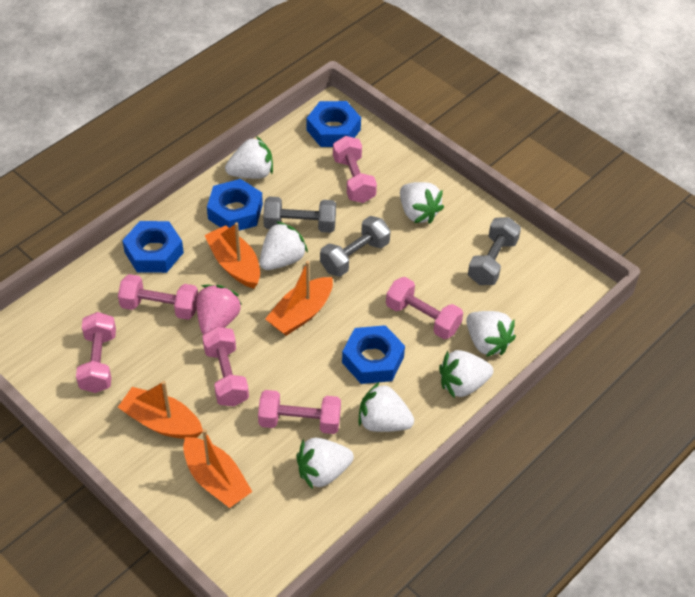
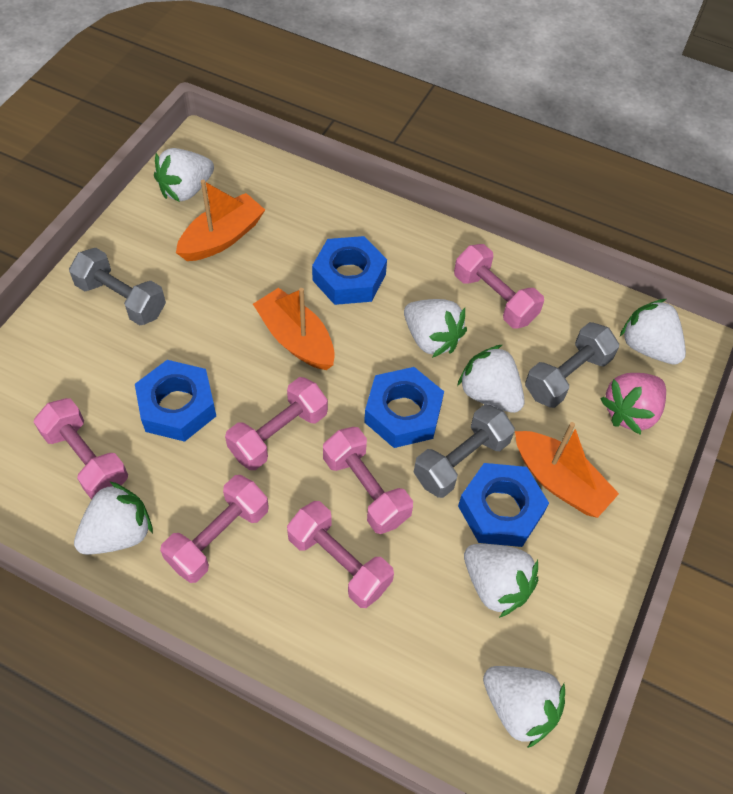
orange boat: 4 -> 3

